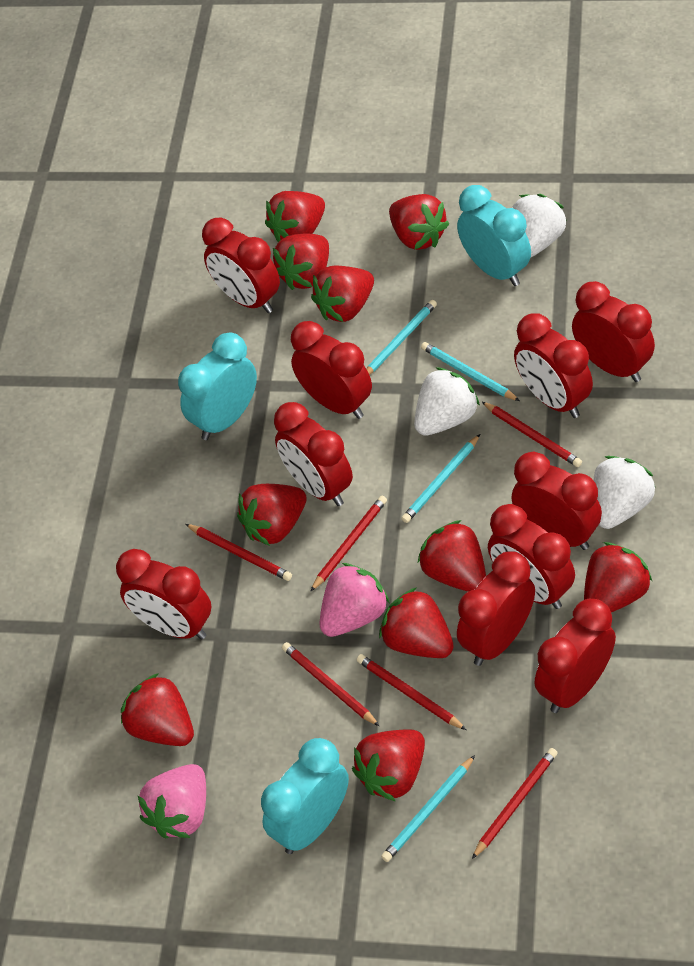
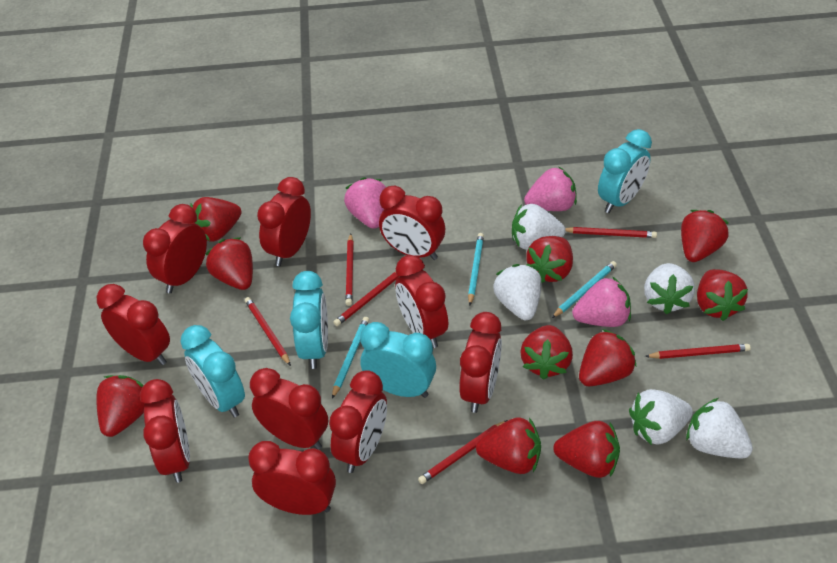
pink strawberry: 2 -> 3
turquoise clock: 3 -> 4
turquoise pencil: 4 -> 3
white strawberry: 3 -> 5

